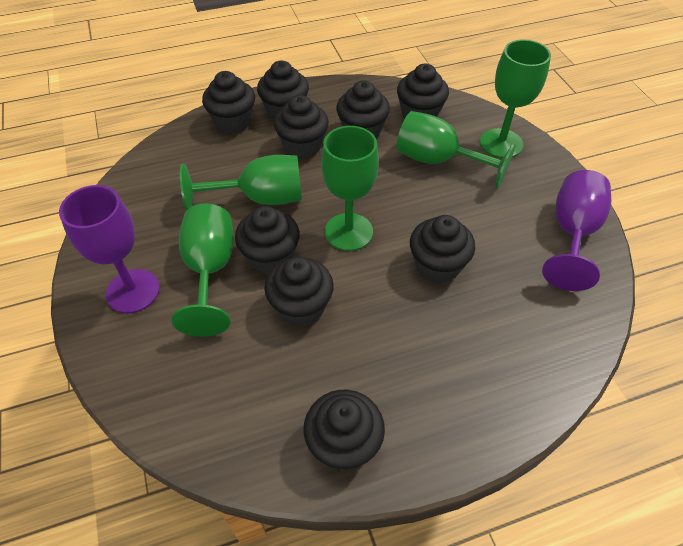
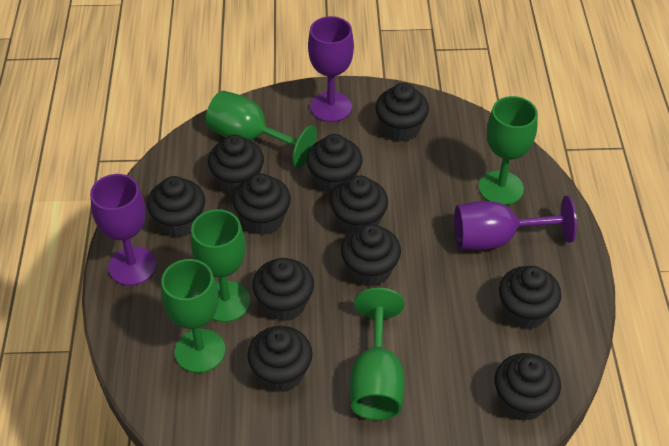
black cupcake: 9 -> 11
purple goblet: 2 -> 3

